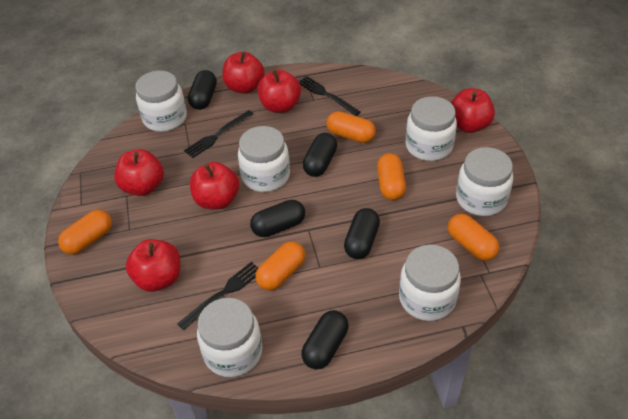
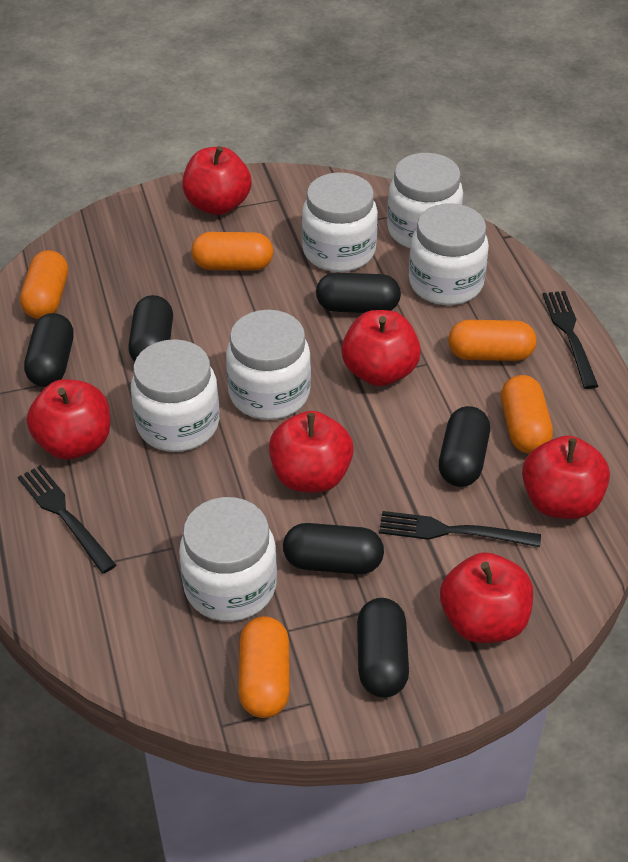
black capsule: 5 -> 6

